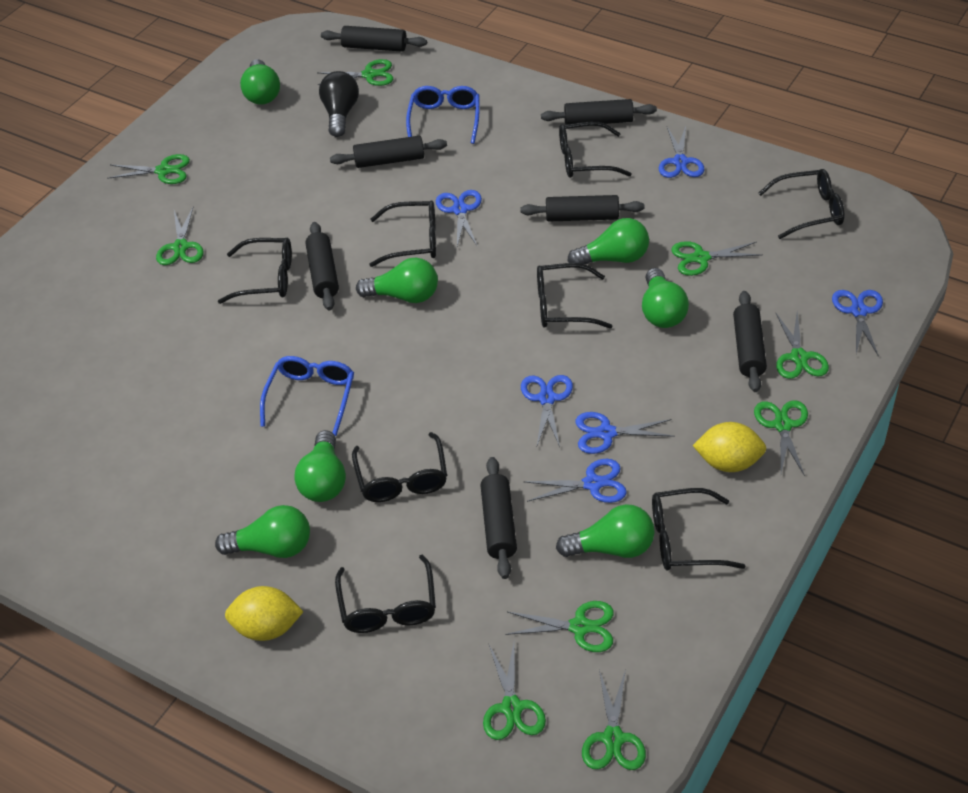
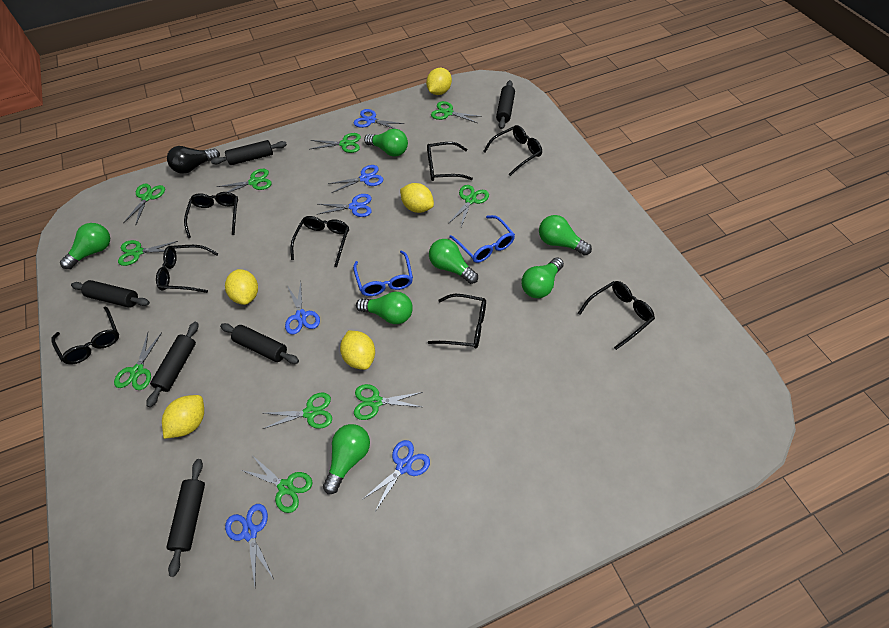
black rolling pin: 7 -> 6
green scissors: 9 -> 10
yellow lemon: 2 -> 5

